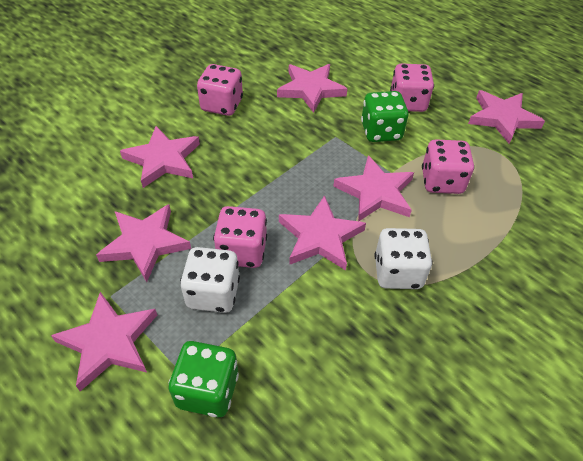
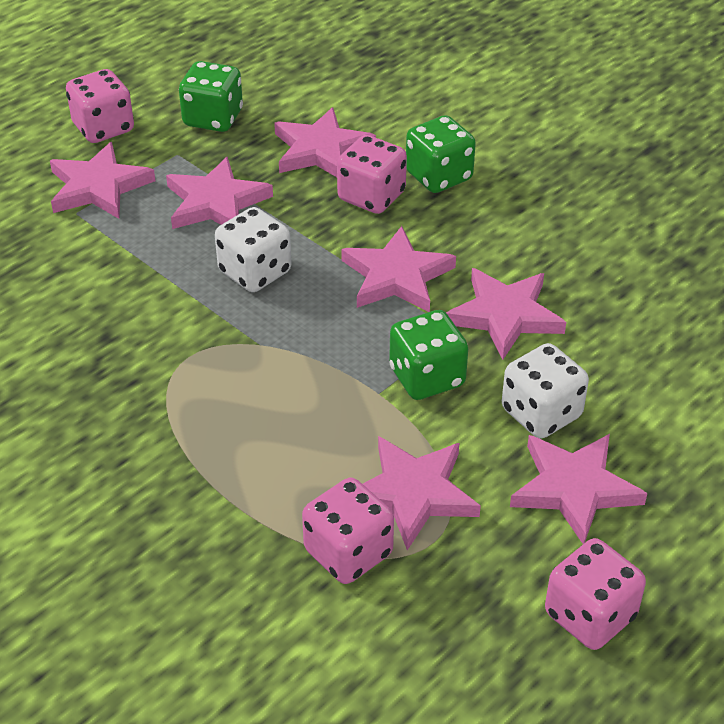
green dice: 2 -> 3

